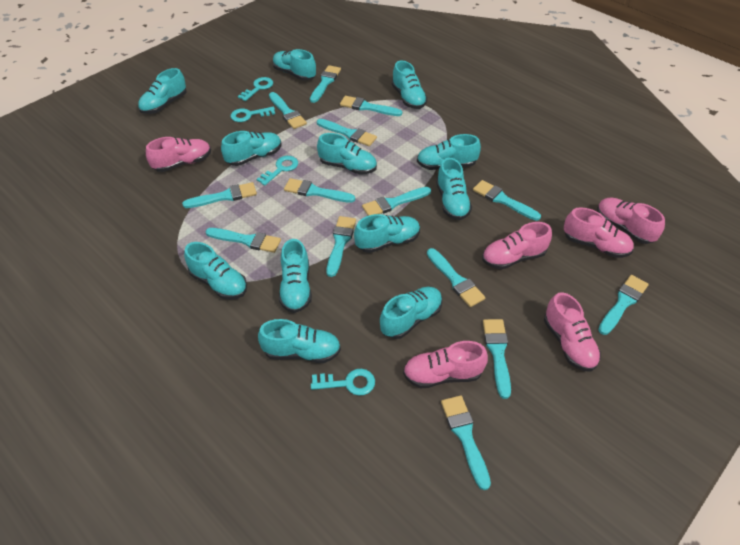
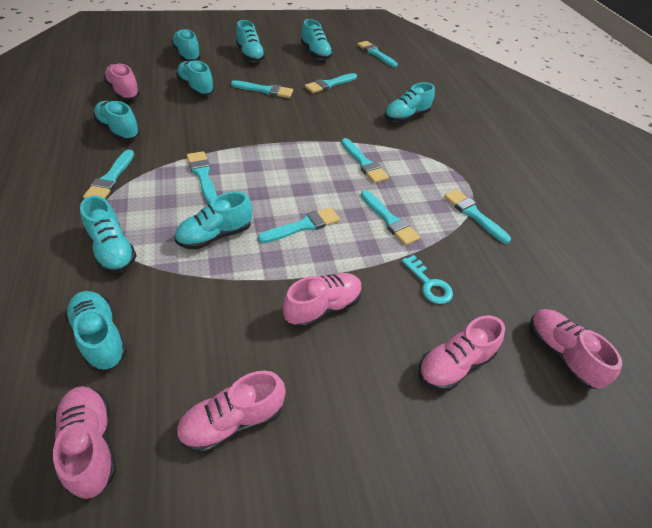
turquoise brush: 14 -> 9
turquoise key: 4 -> 1
turquoise shoe: 12 -> 9

